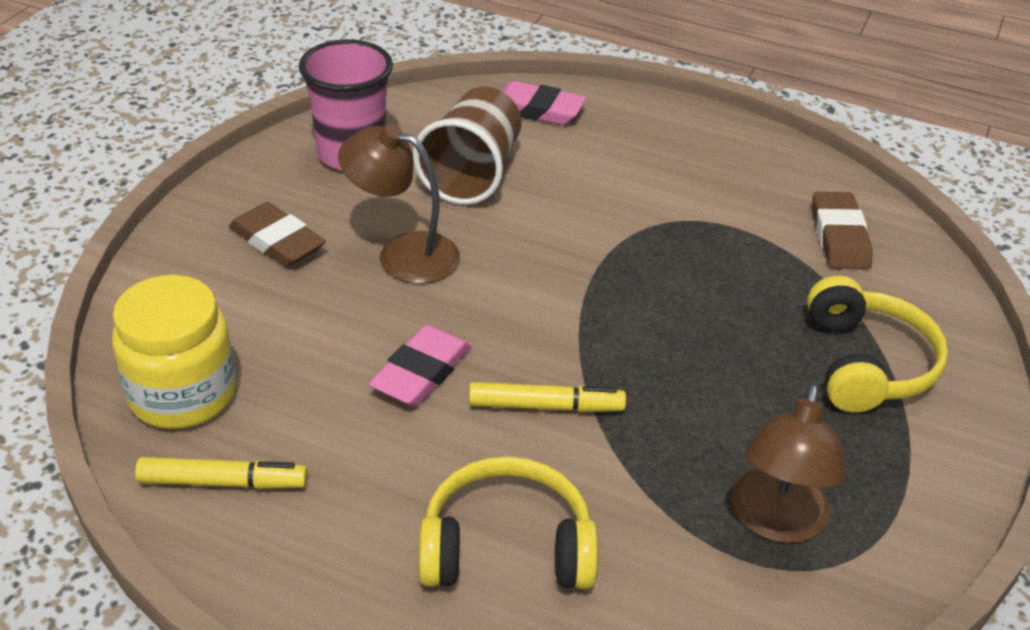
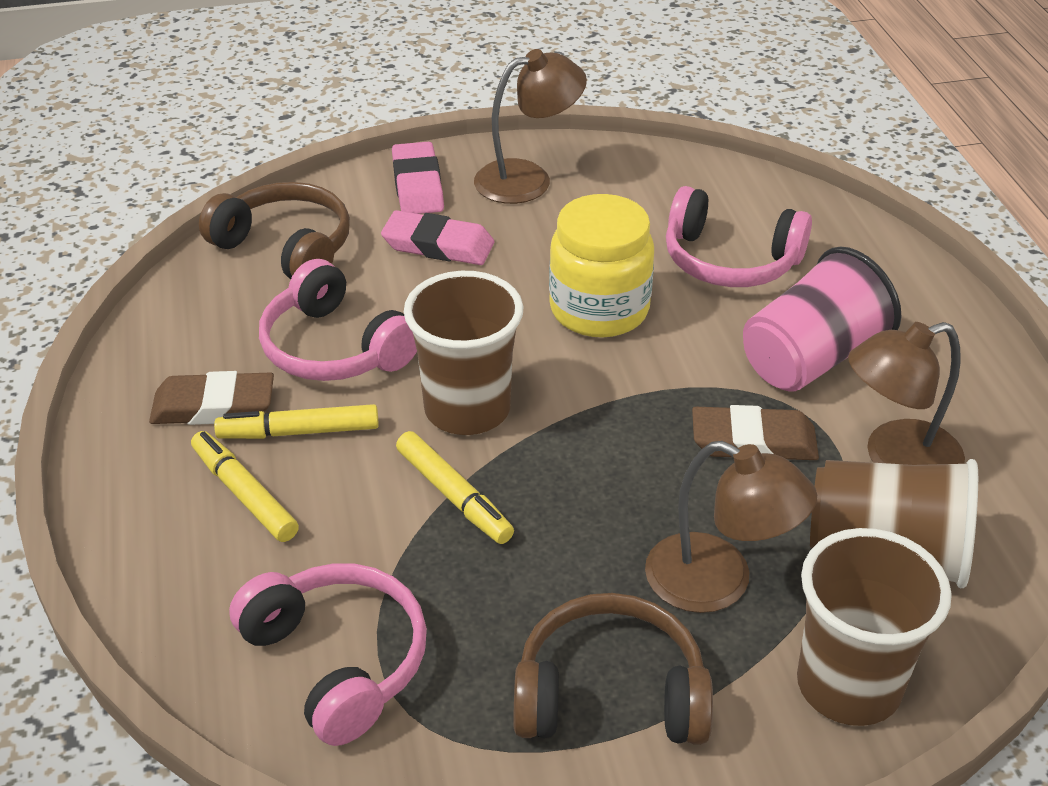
brown cup: 1 -> 3
brown headphones: 0 -> 2
brown lamp: 2 -> 3
pink headphones: 0 -> 3
yellow headphones: 2 -> 0
yellow marker: 2 -> 3

